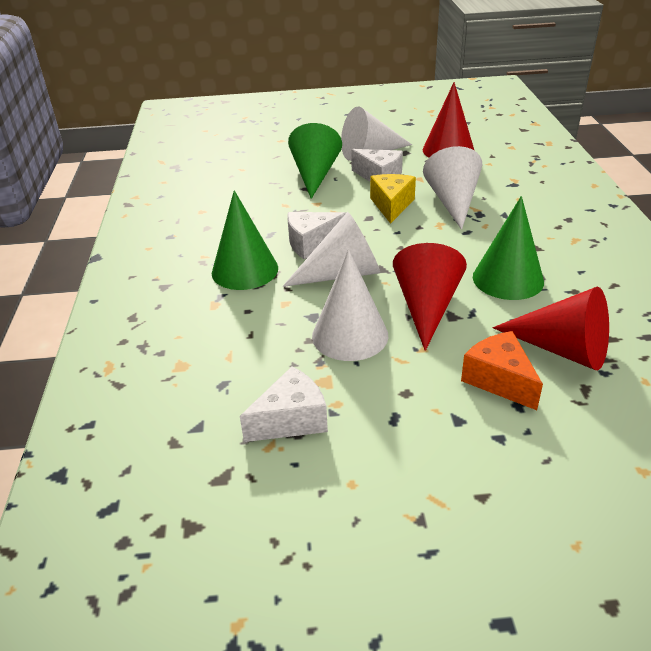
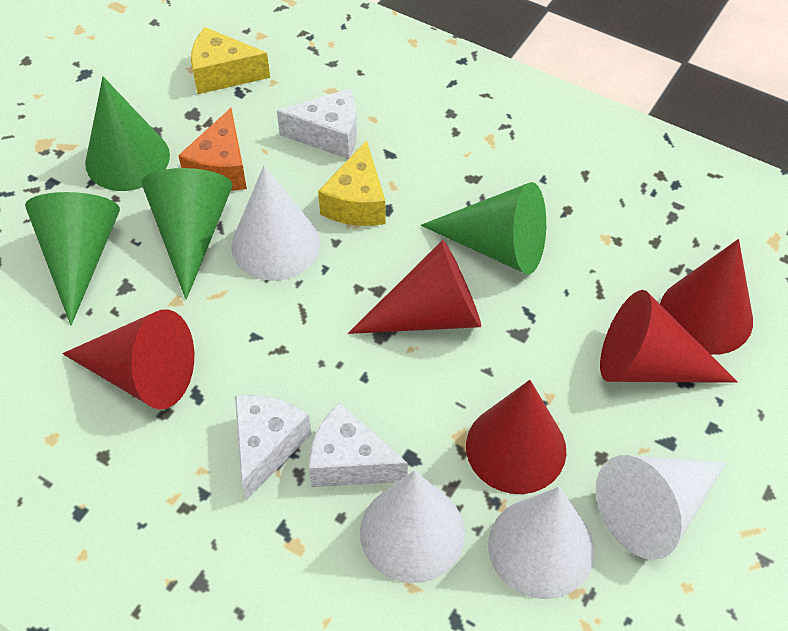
green cone: 3 -> 4
red cone: 3 -> 5
yellow cheese: 1 -> 2

